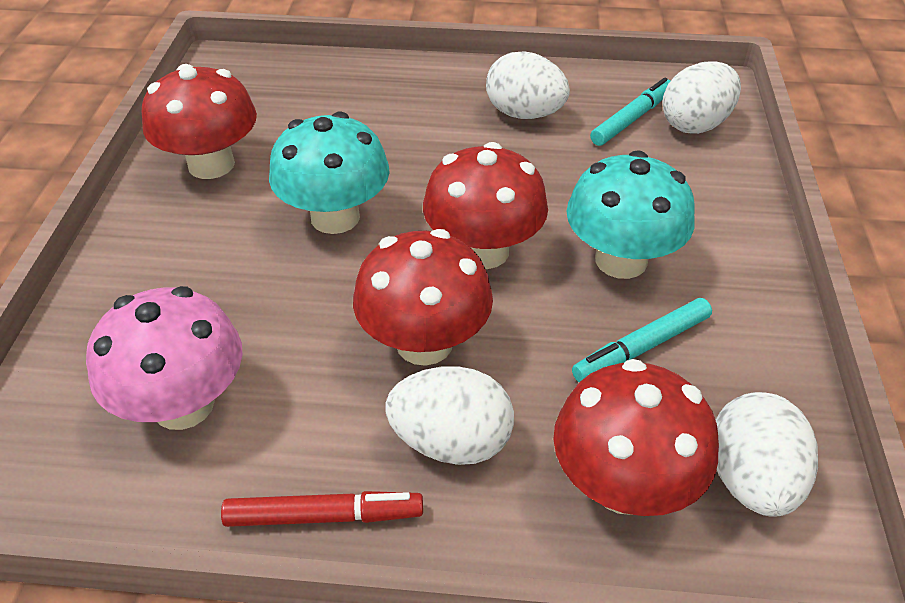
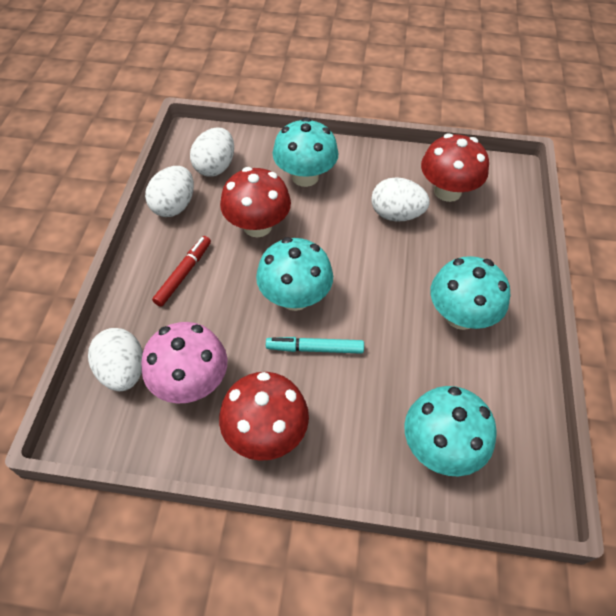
red mushroom: 4 -> 3
turquoise marker: 2 -> 1
turquoise mushroom: 2 -> 4

